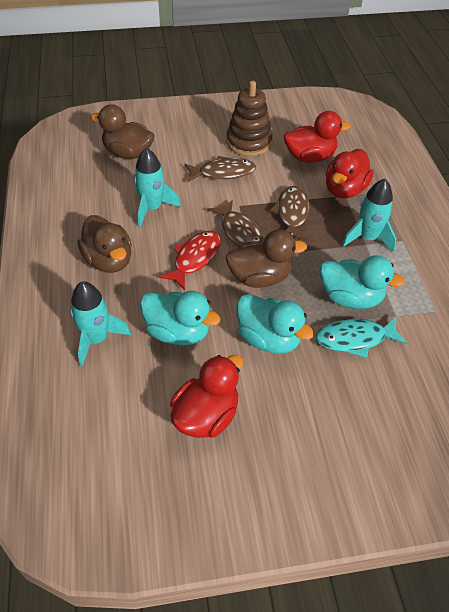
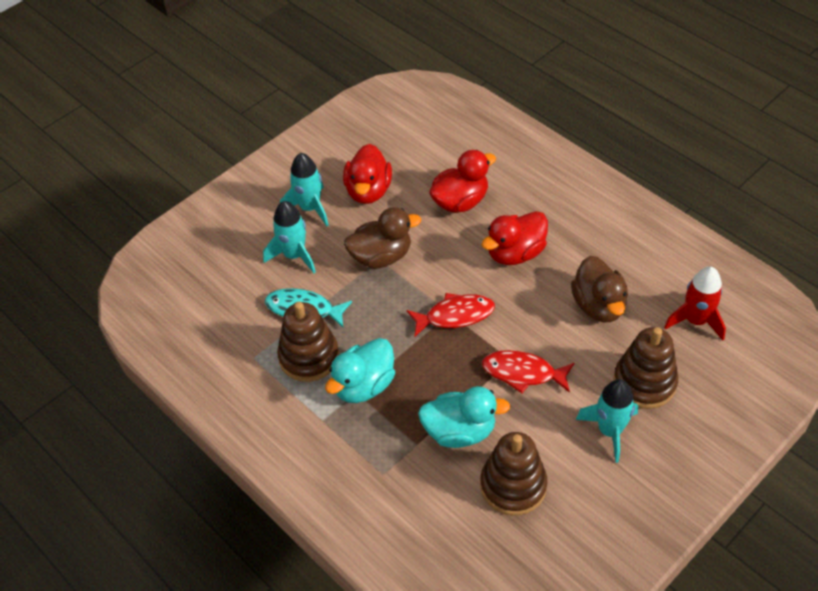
brown duck: 3 -> 2
brown fish: 3 -> 0
brown stacking toy: 1 -> 3
red fish: 1 -> 2
red rocket: 0 -> 1
turquoise duck: 3 -> 2

